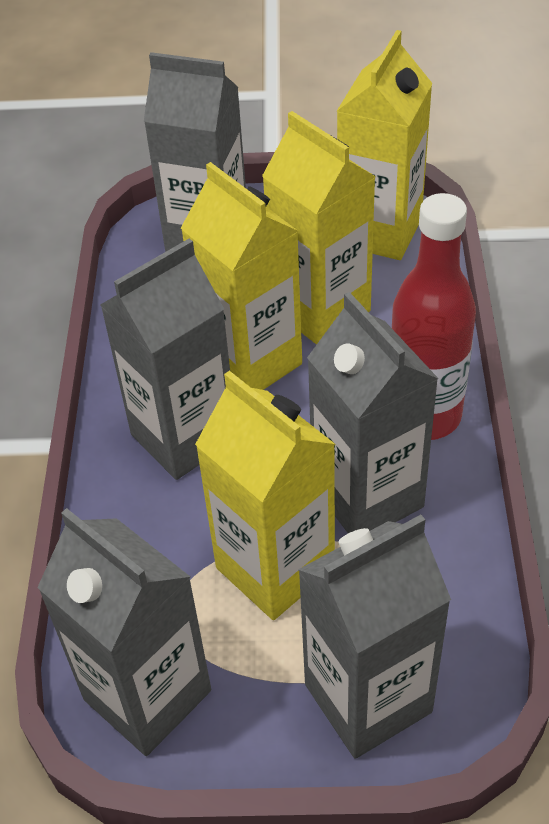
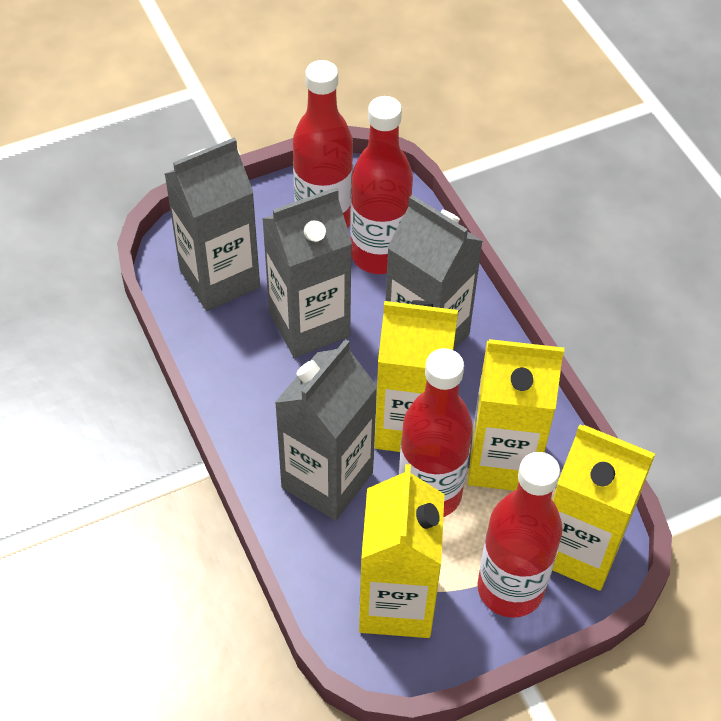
grey carton: 5 -> 4
red bottle: 1 -> 4

